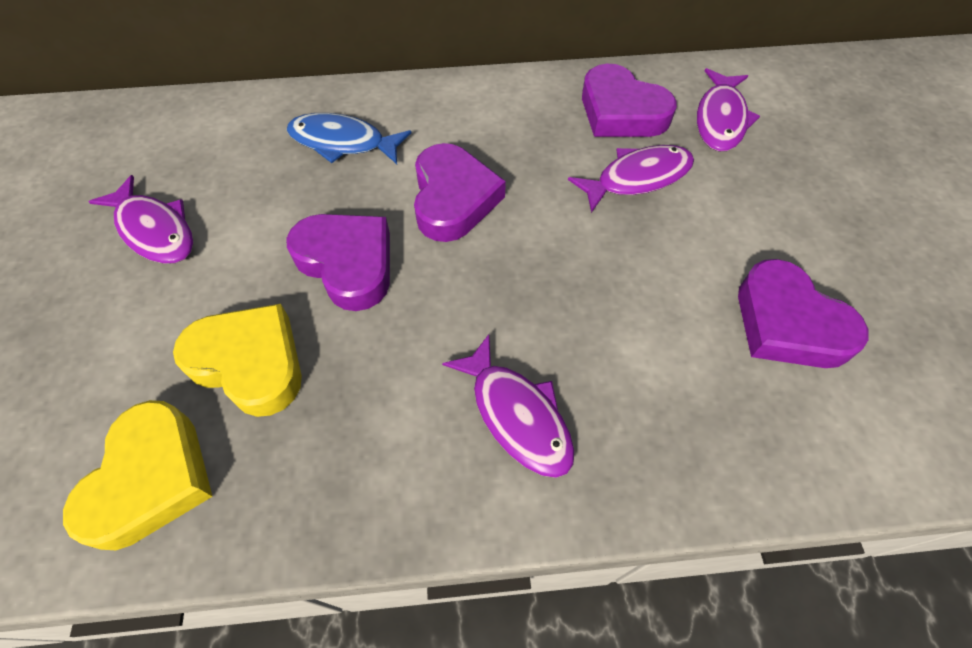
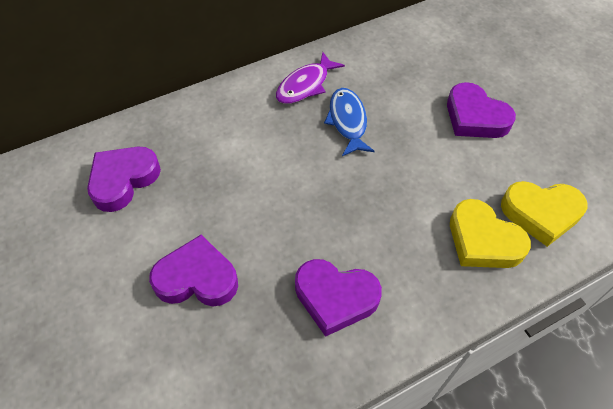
purple fish: 4 -> 1

